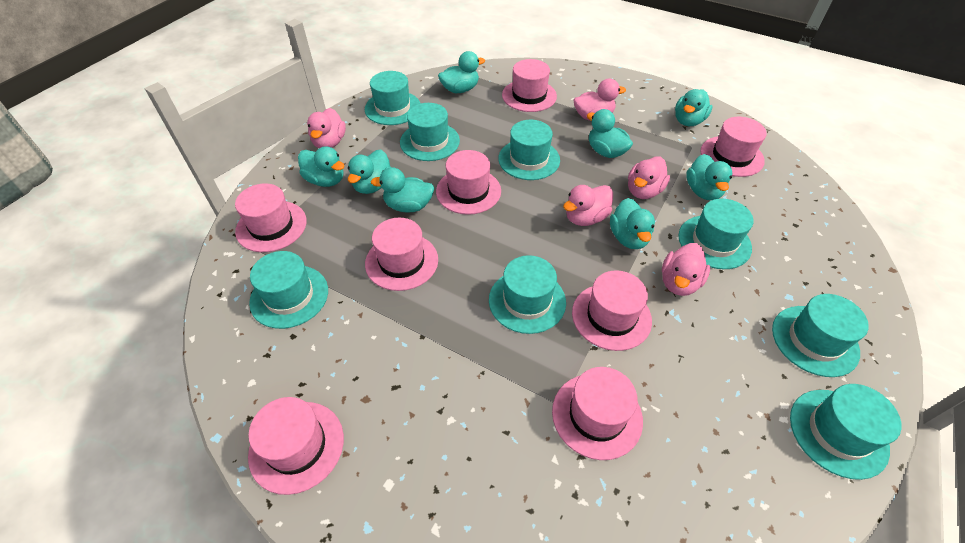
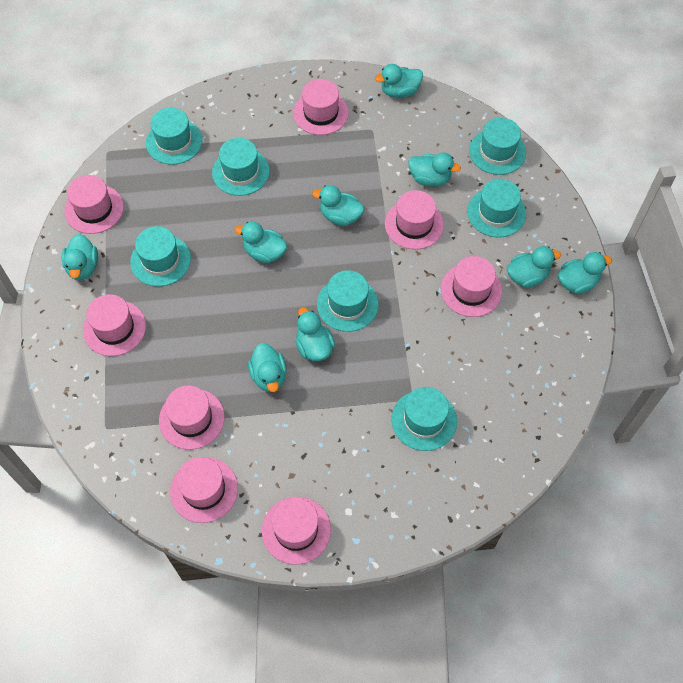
pink duck: 5 -> 0
turquoise duck: 8 -> 9
turquoise hat: 8 -> 7

